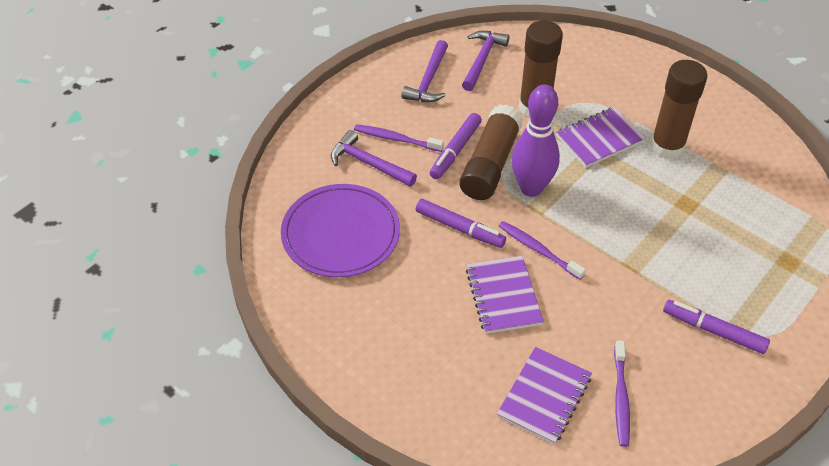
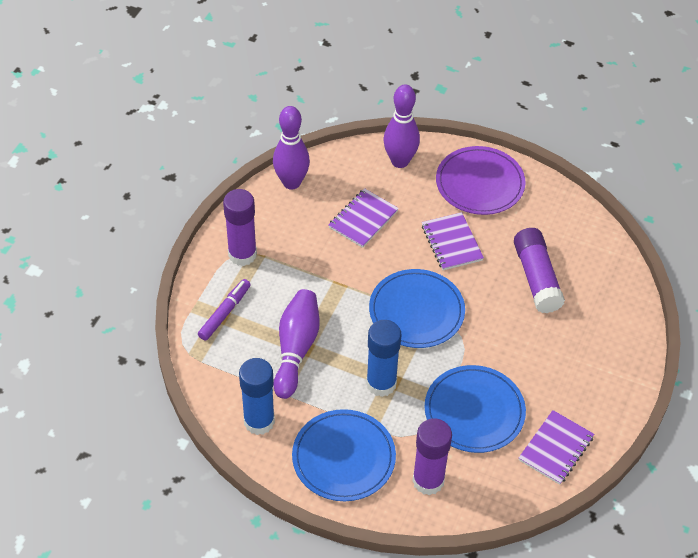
blue glue stick: 0 -> 2
blue plate: 0 -> 3
brown glue stick: 3 -> 0
purple bowling pin: 1 -> 3
purple glue stick: 0 -> 3
purple hammer: 3 -> 0
purple marker: 3 -> 1
purple toothbrush: 3 -> 0

